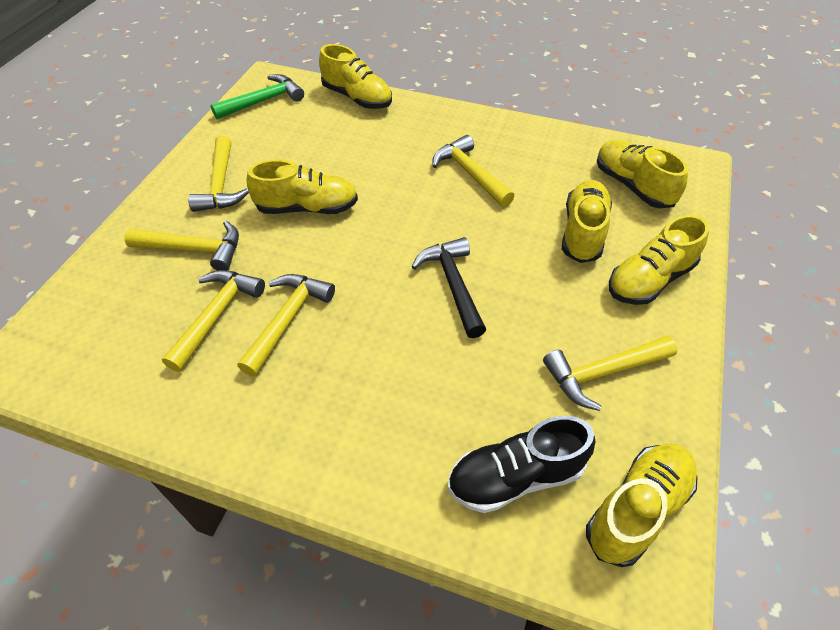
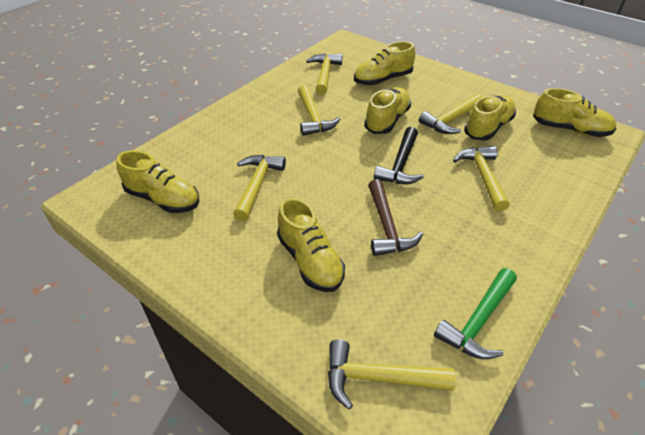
black shoe: 1 -> 0
brown hammer: 0 -> 1

